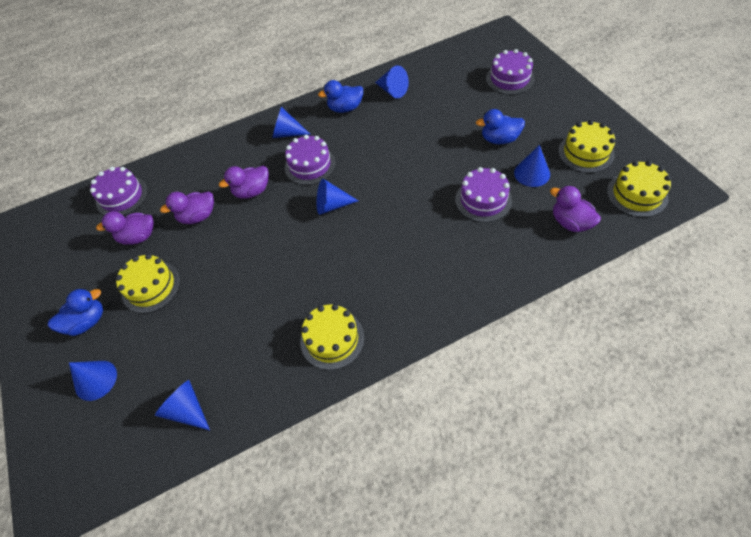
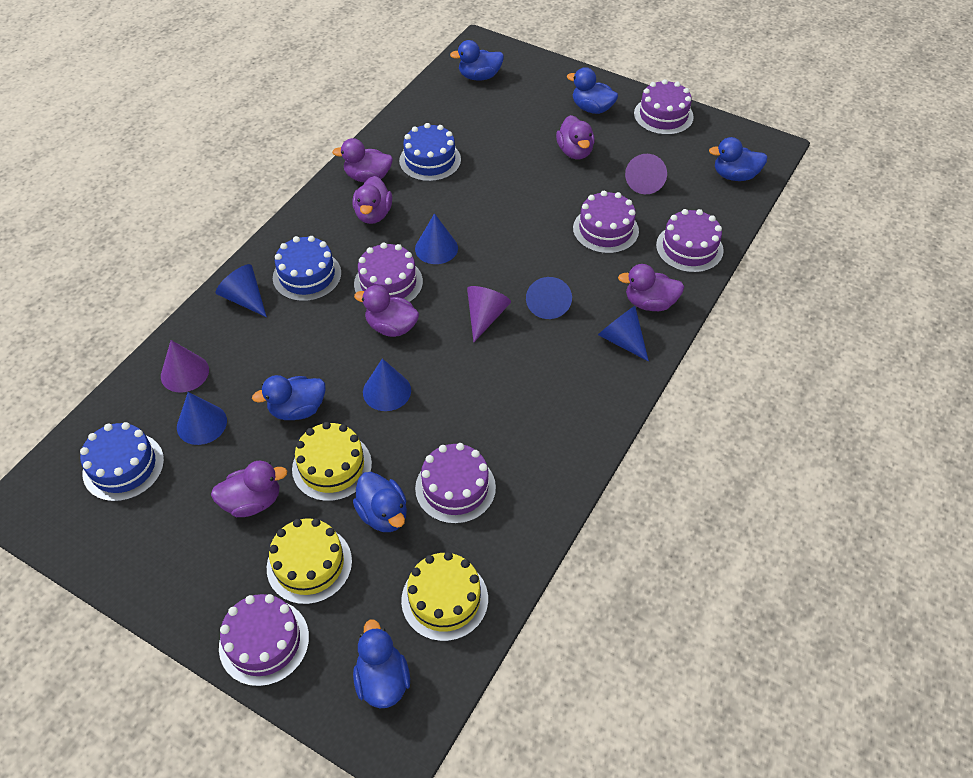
blue cake: 0 -> 3
blue duck: 3 -> 6
purple cake: 4 -> 6
purple cone: 0 -> 3
purple duck: 4 -> 6
yellow cake: 4 -> 3

